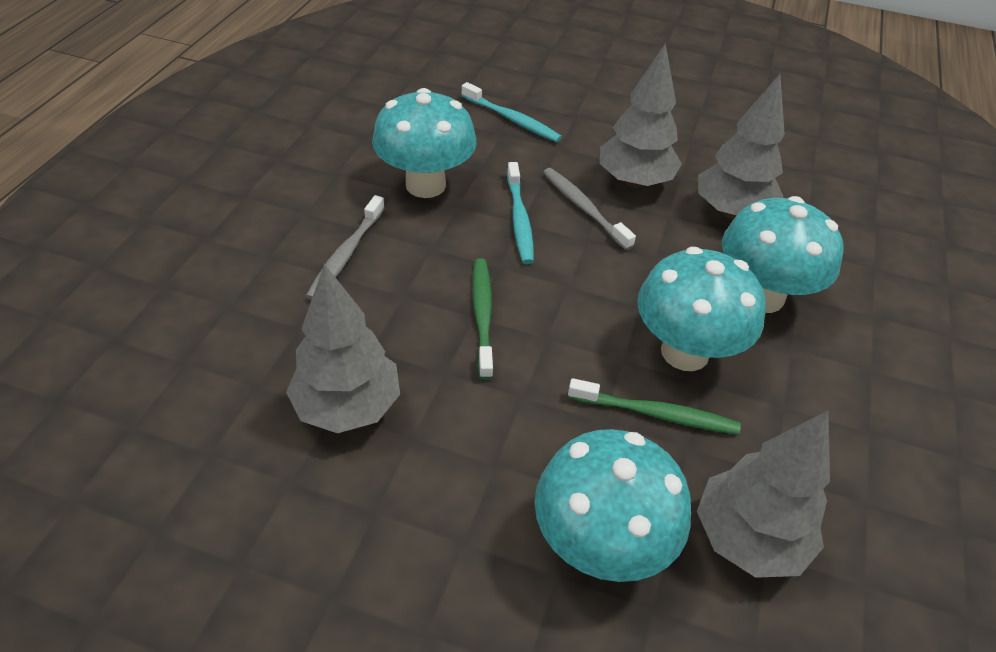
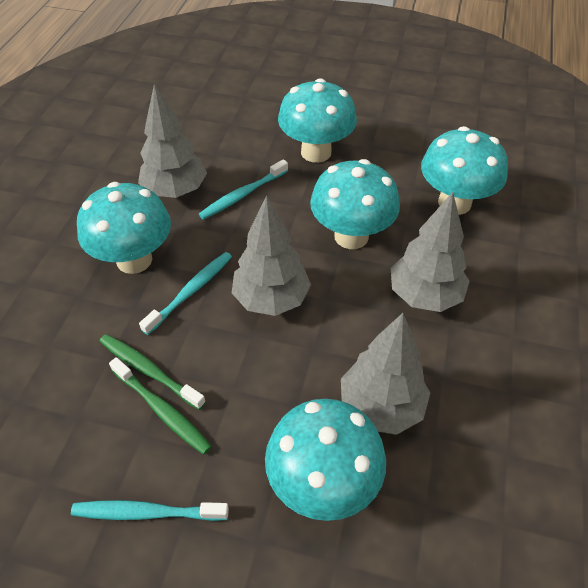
grey toothbrush: 2 -> 0
turquoise mushroom: 4 -> 5
turquoise toothbrush: 2 -> 3

